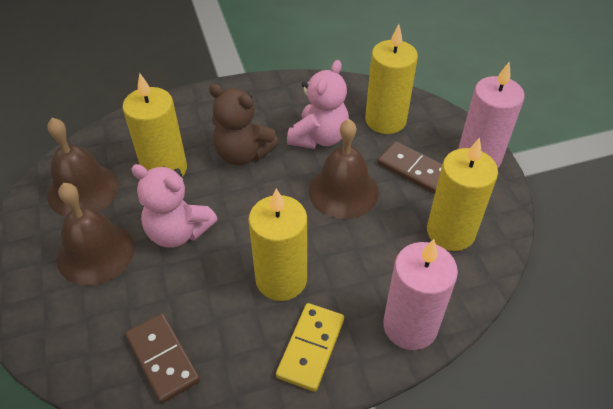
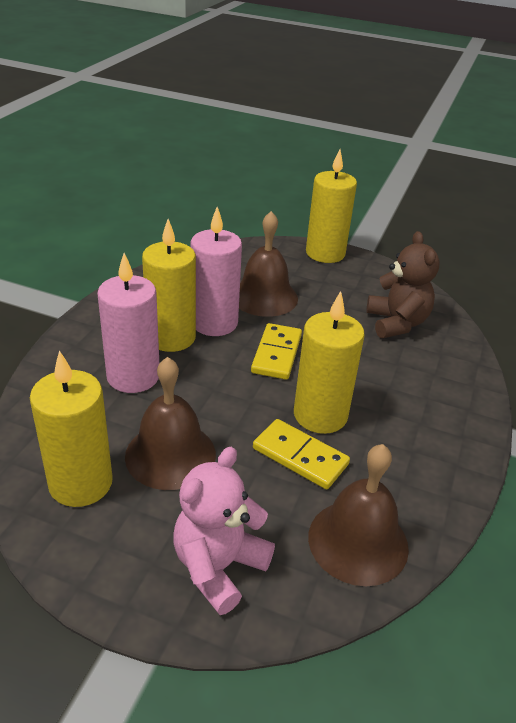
brown domino: 2 -> 0
pink teddy bear: 2 -> 1
yellow domino: 1 -> 2

